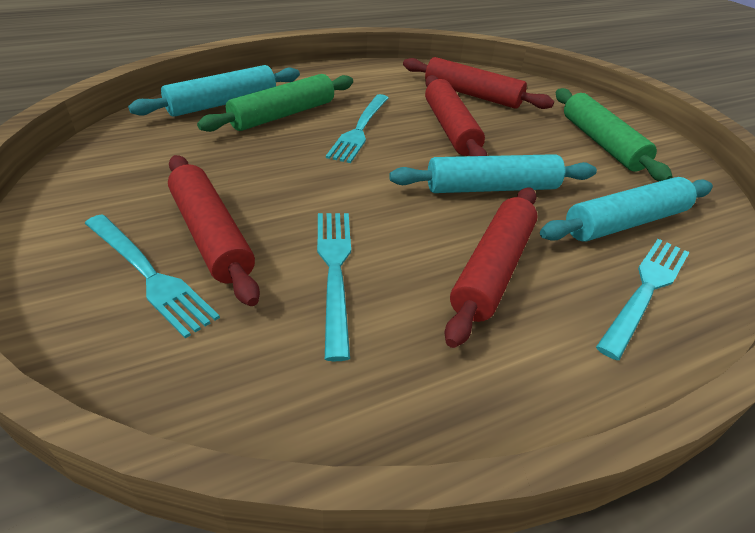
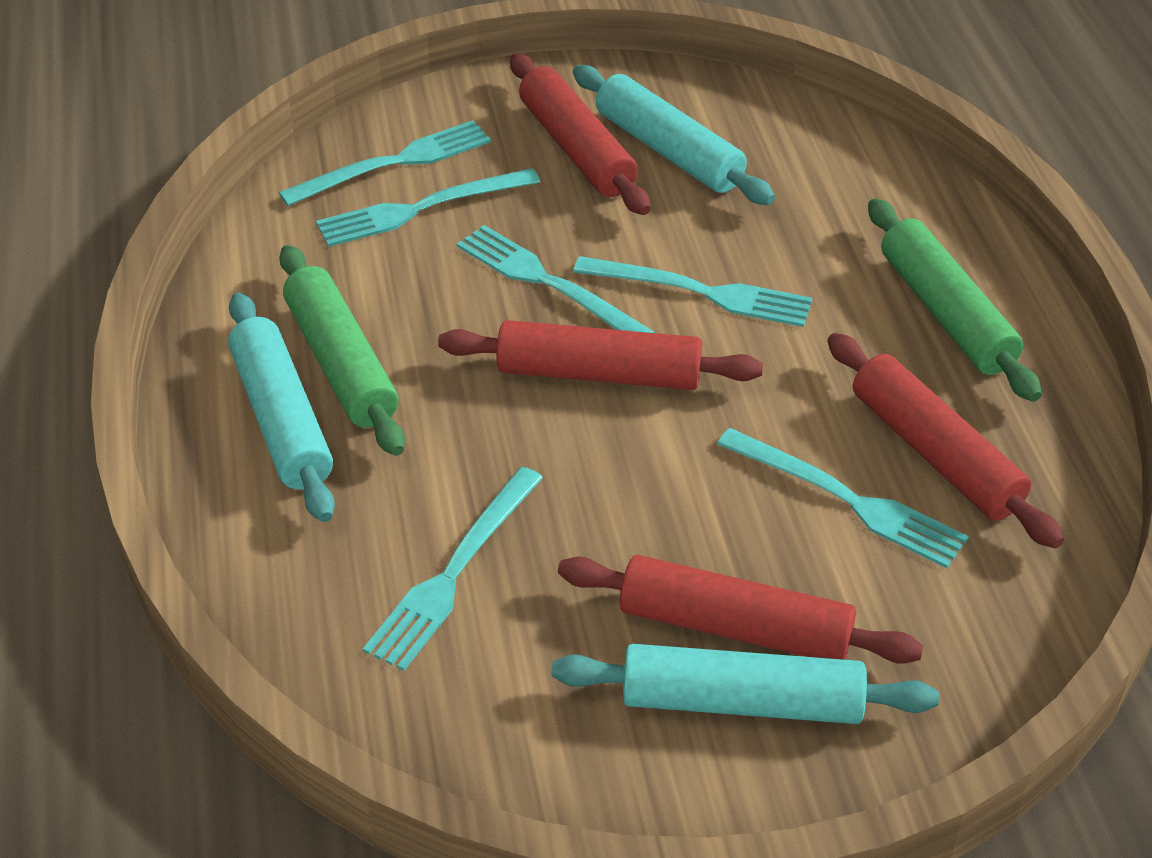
turquoise fork: 4 -> 6

